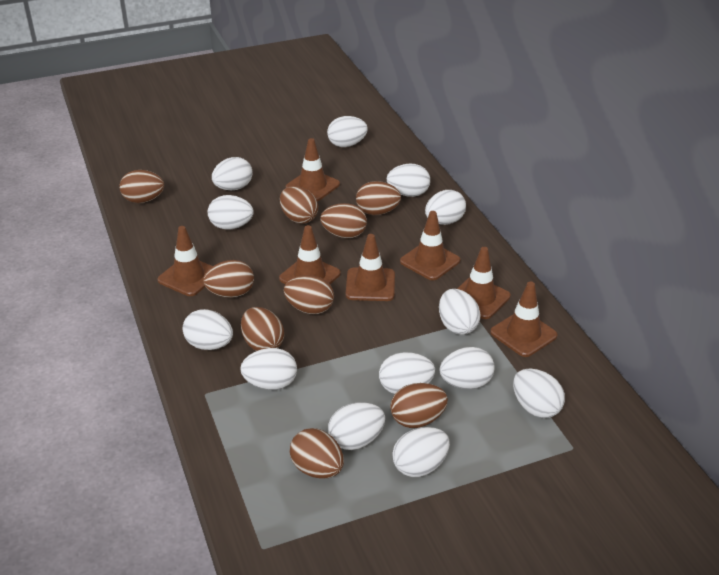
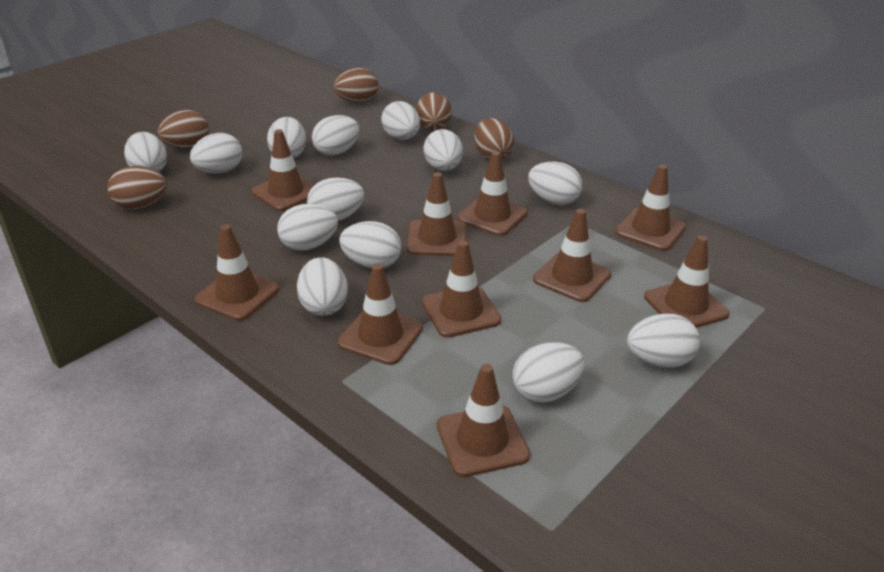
brown egg: 9 -> 5
brown traffic cone: 7 -> 10

